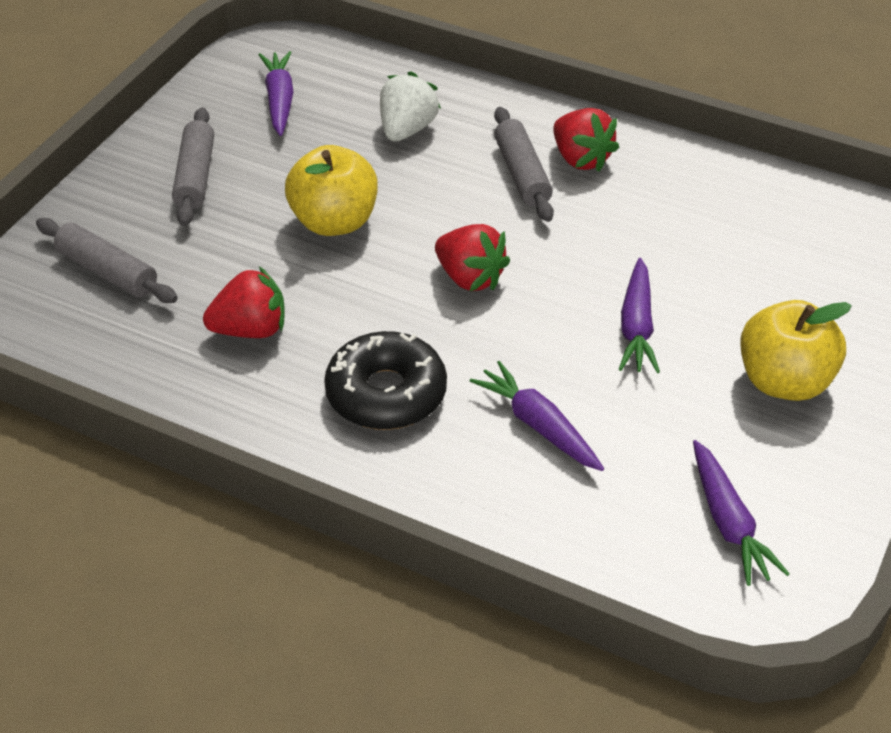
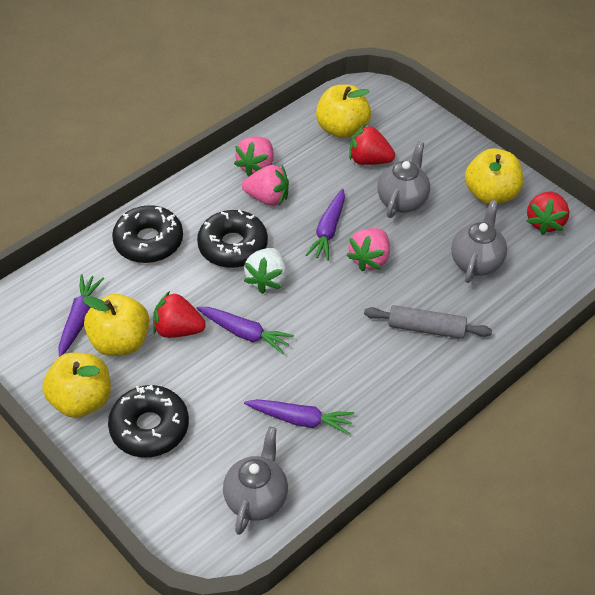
black donut: 1 -> 3
grey rolling pin: 3 -> 1
grey teapot: 0 -> 3
pink strawberry: 0 -> 3
yellow apple: 2 -> 4

